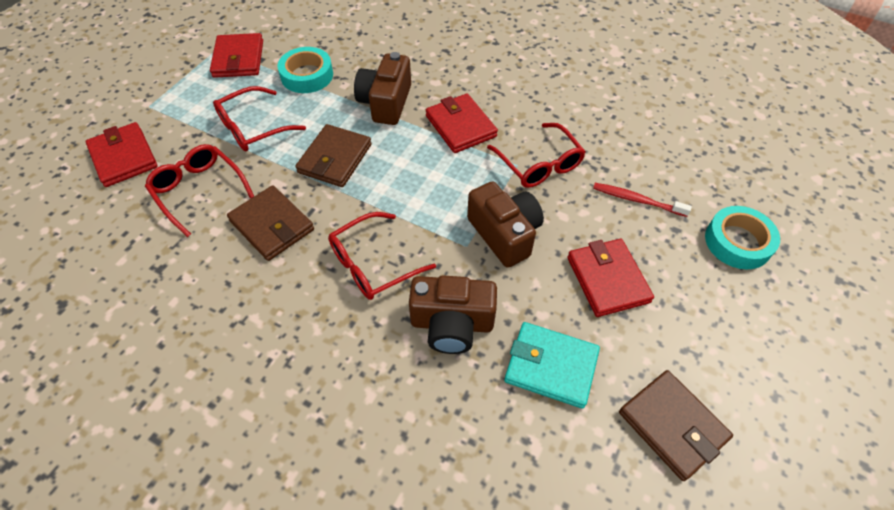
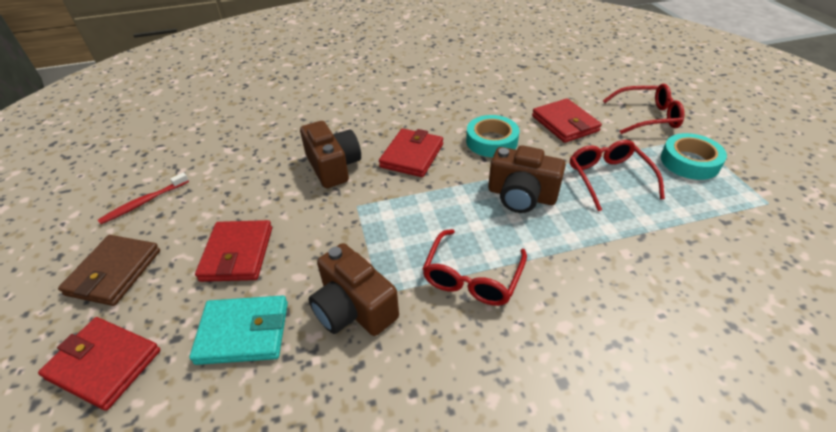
brown wallet: 3 -> 1
red glasses: 4 -> 3

